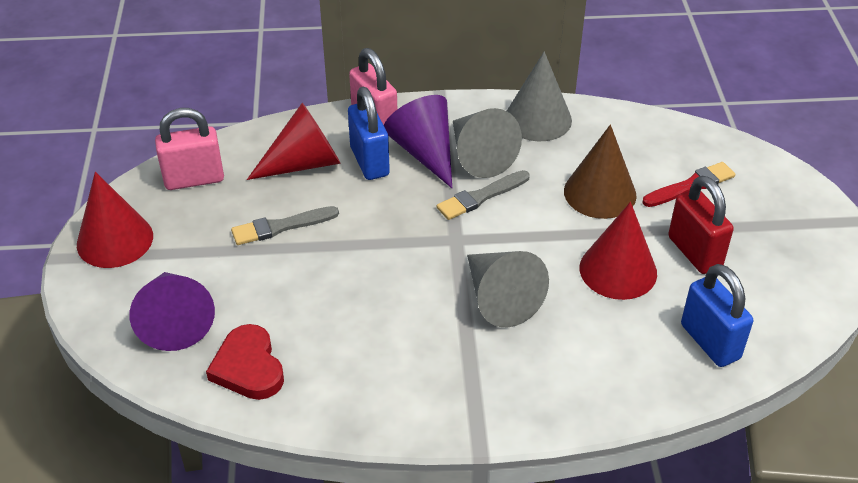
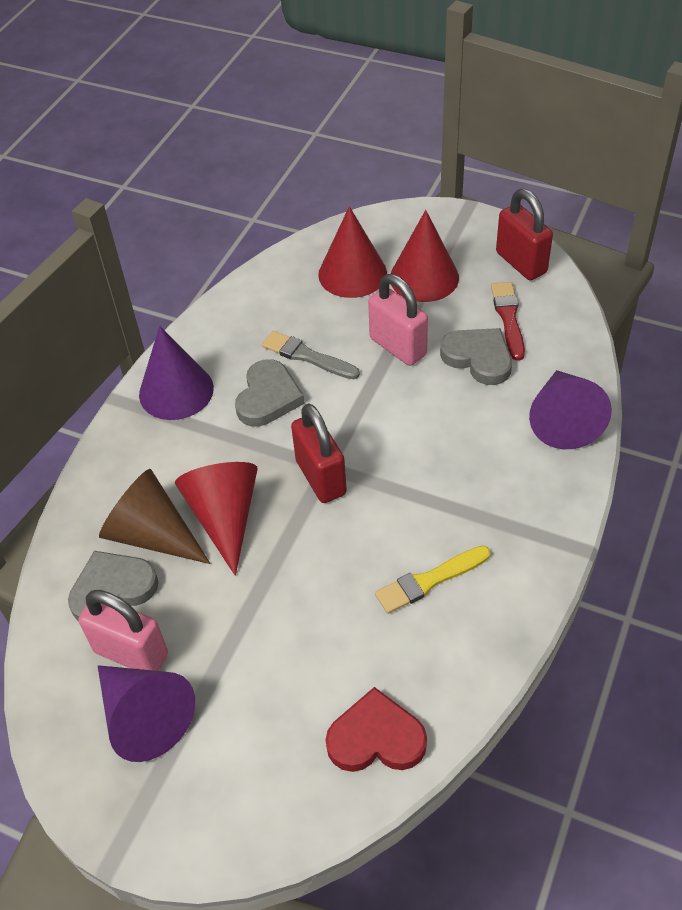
blue padlock: 2 -> 0
grey brush: 2 -> 1
grey cone: 3 -> 0
grey heart: 0 -> 3
purple cone: 2 -> 3
red padlock: 1 -> 2
yellow brush: 0 -> 1

